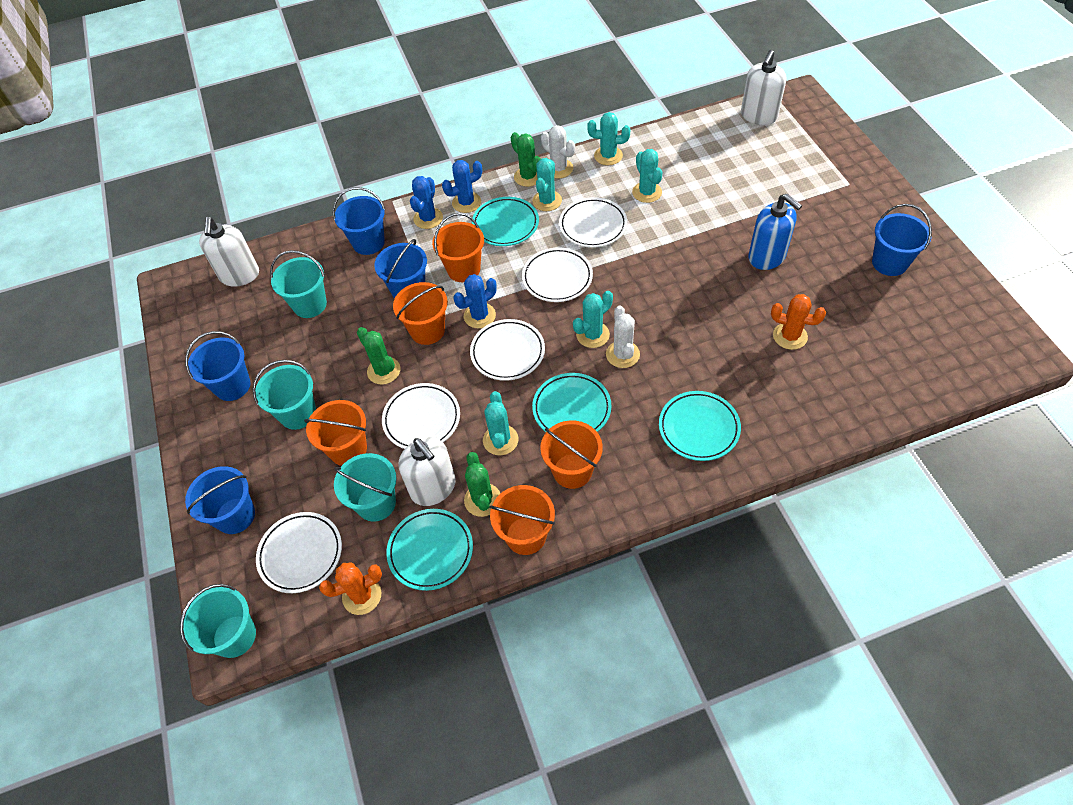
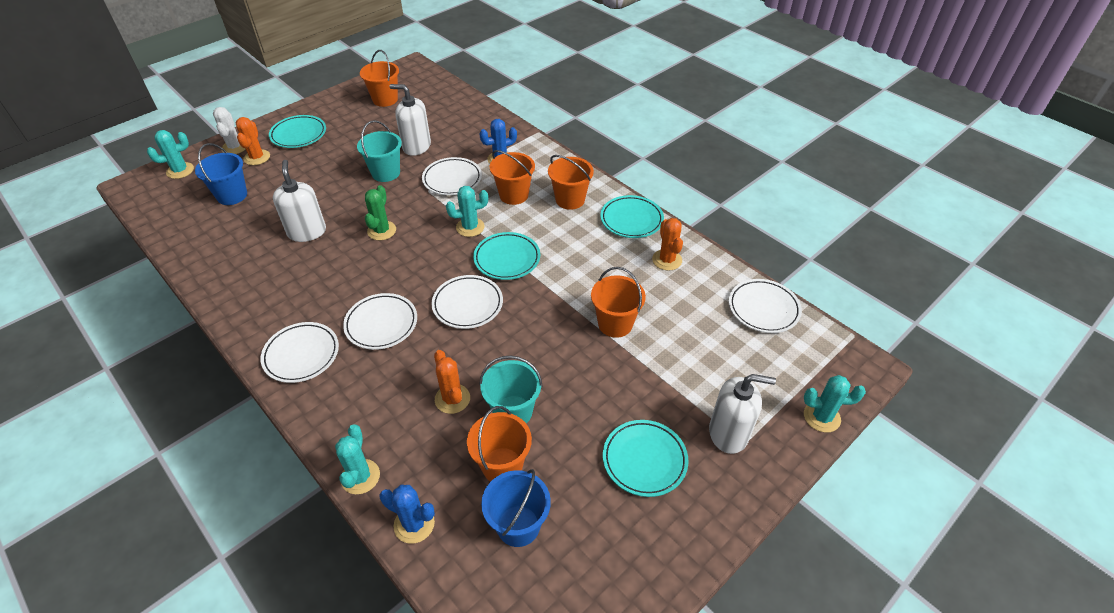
blue bucket: 5 -> 2
blue cactus: 3 -> 2
blue soap dispenser: 1 -> 0
green cactus: 3 -> 1
orange cactus: 2 -> 3
turquoise bucket: 4 -> 2
turquoise cactus: 5 -> 4
white cactus: 2 -> 1

